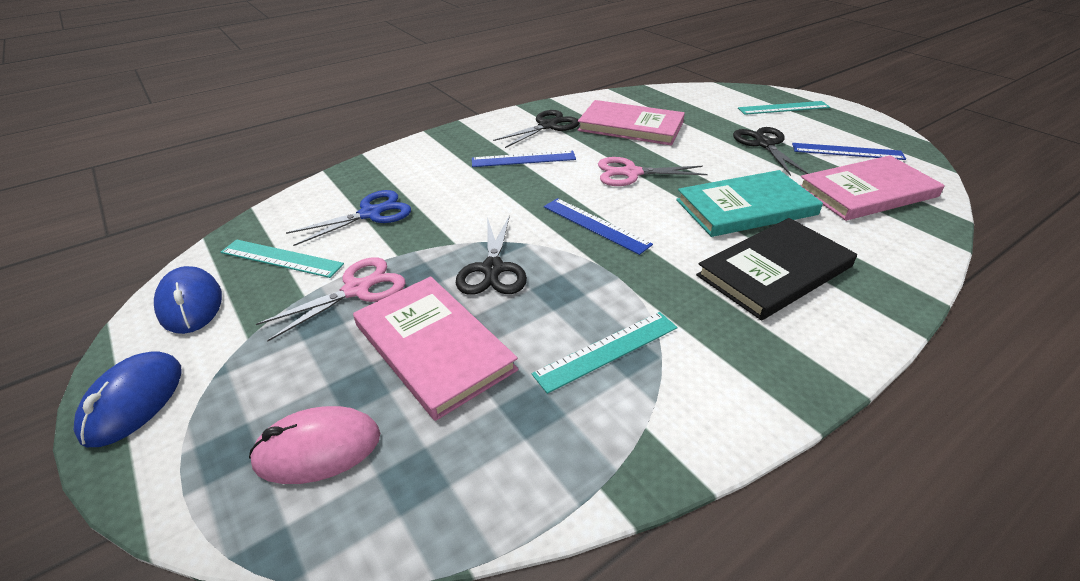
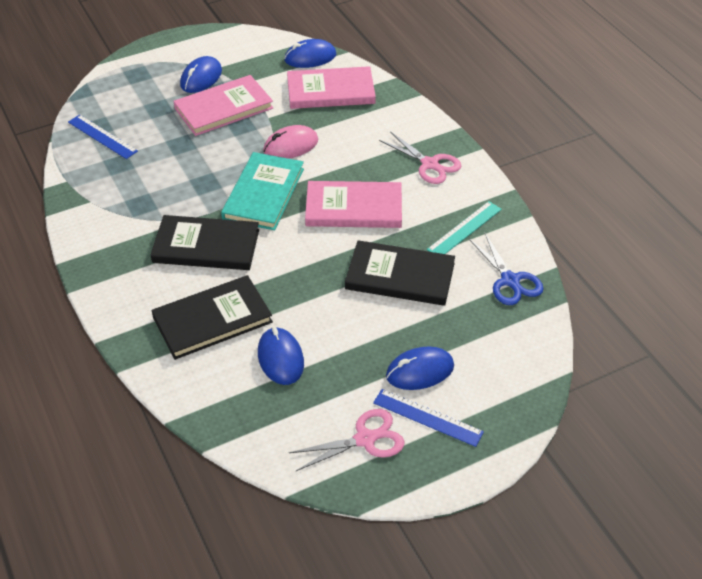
black book: 1 -> 3
black scissors: 3 -> 0
blue mouse: 2 -> 4
blue ruler: 3 -> 2
turquoise ruler: 3 -> 1

